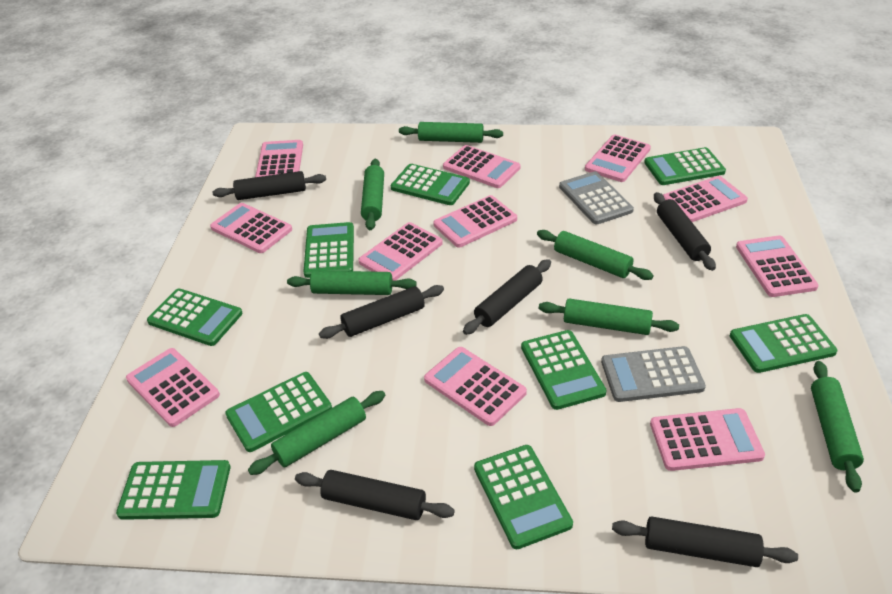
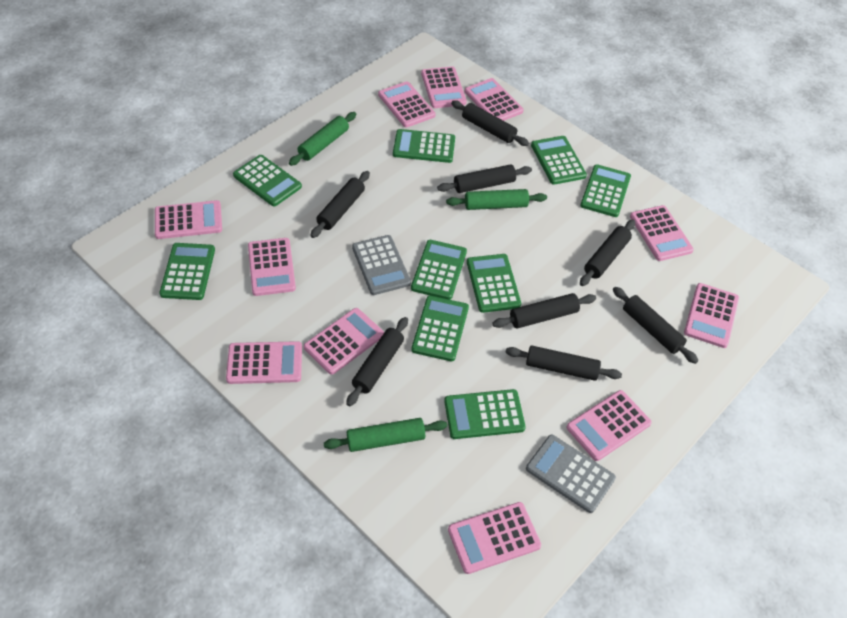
black rolling pin: 6 -> 8
green rolling pin: 7 -> 3

